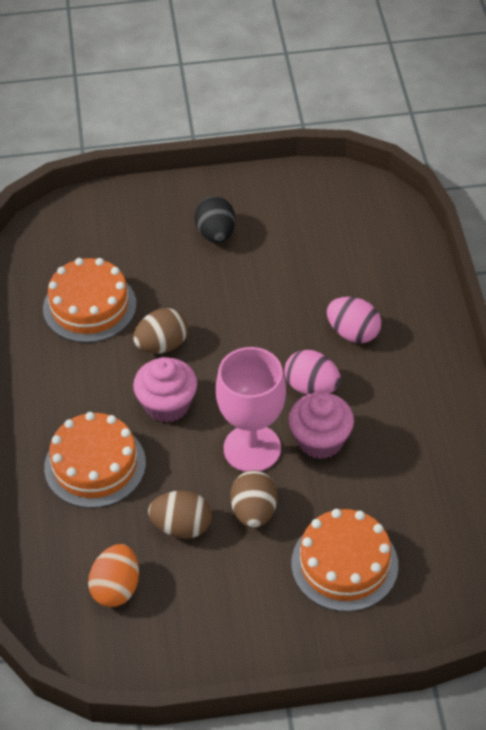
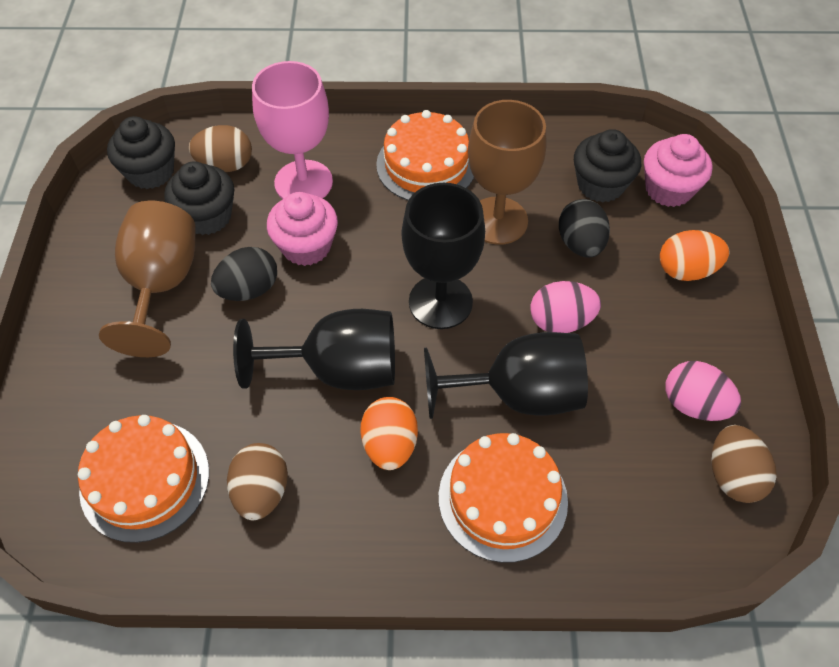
black cupcake: 0 -> 3
black egg: 1 -> 2
black goblet: 0 -> 3
brown goblet: 0 -> 2
orange egg: 1 -> 2

